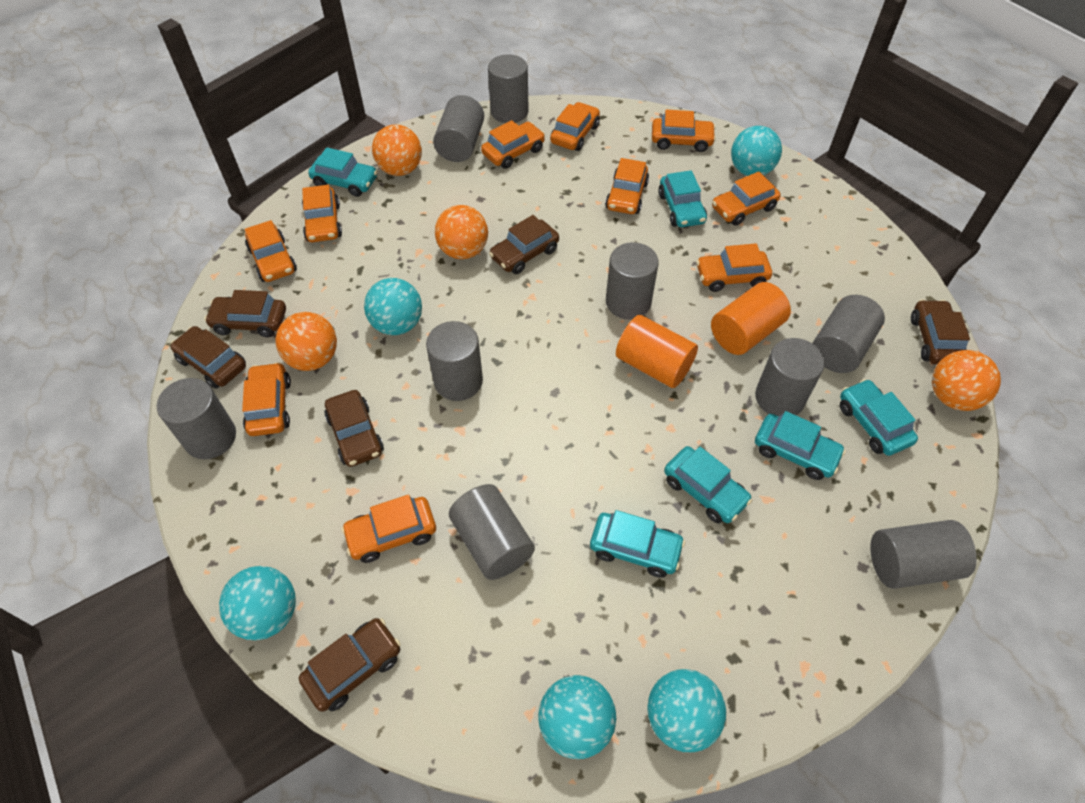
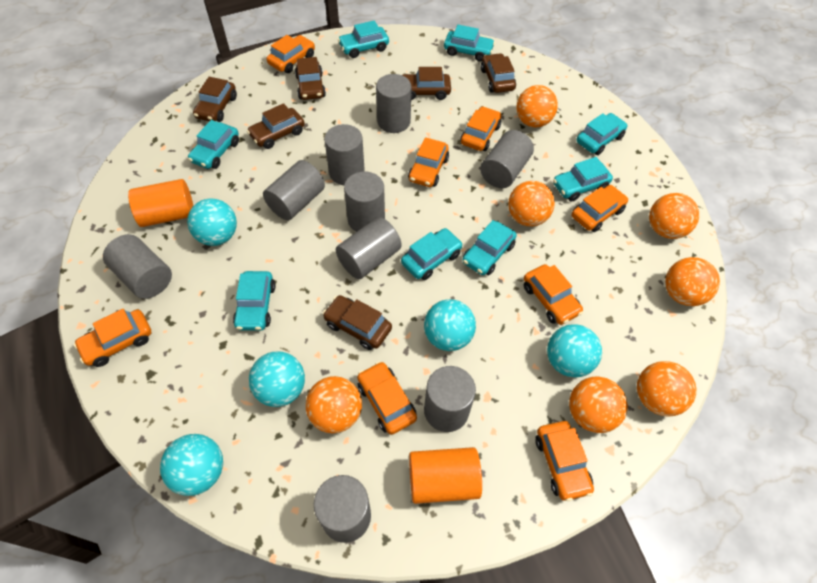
orange ball: 4 -> 7
orange car: 10 -> 8
turquoise car: 6 -> 8

